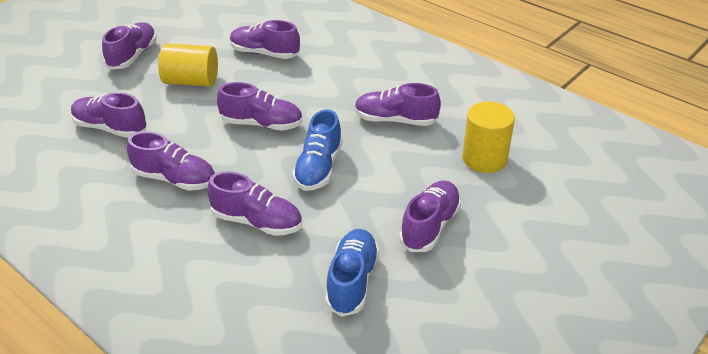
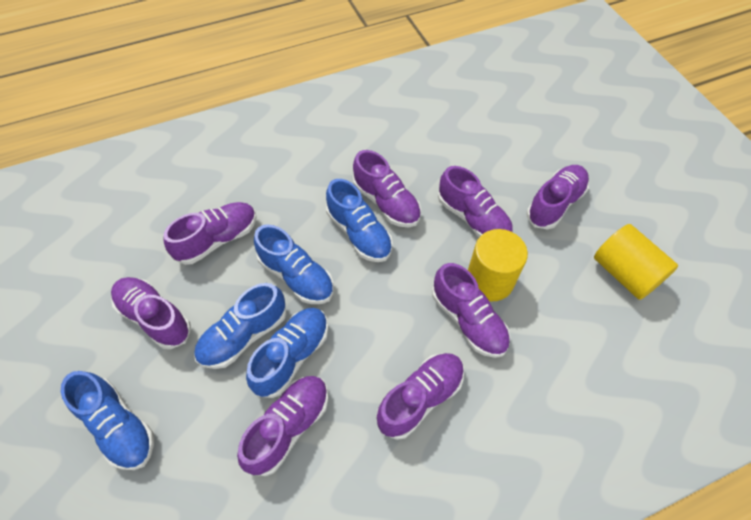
blue shoe: 2 -> 5

